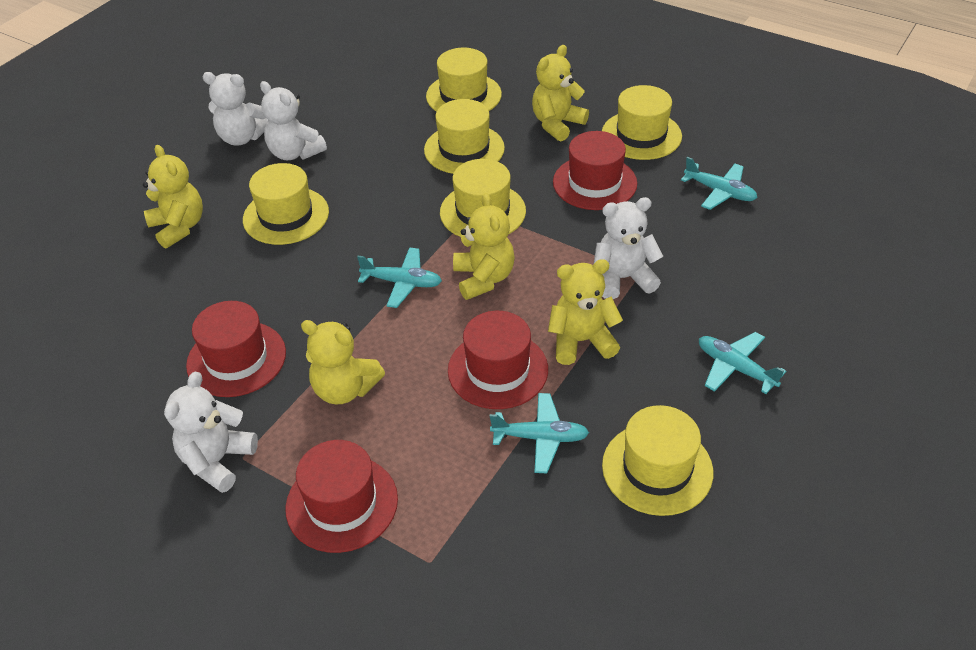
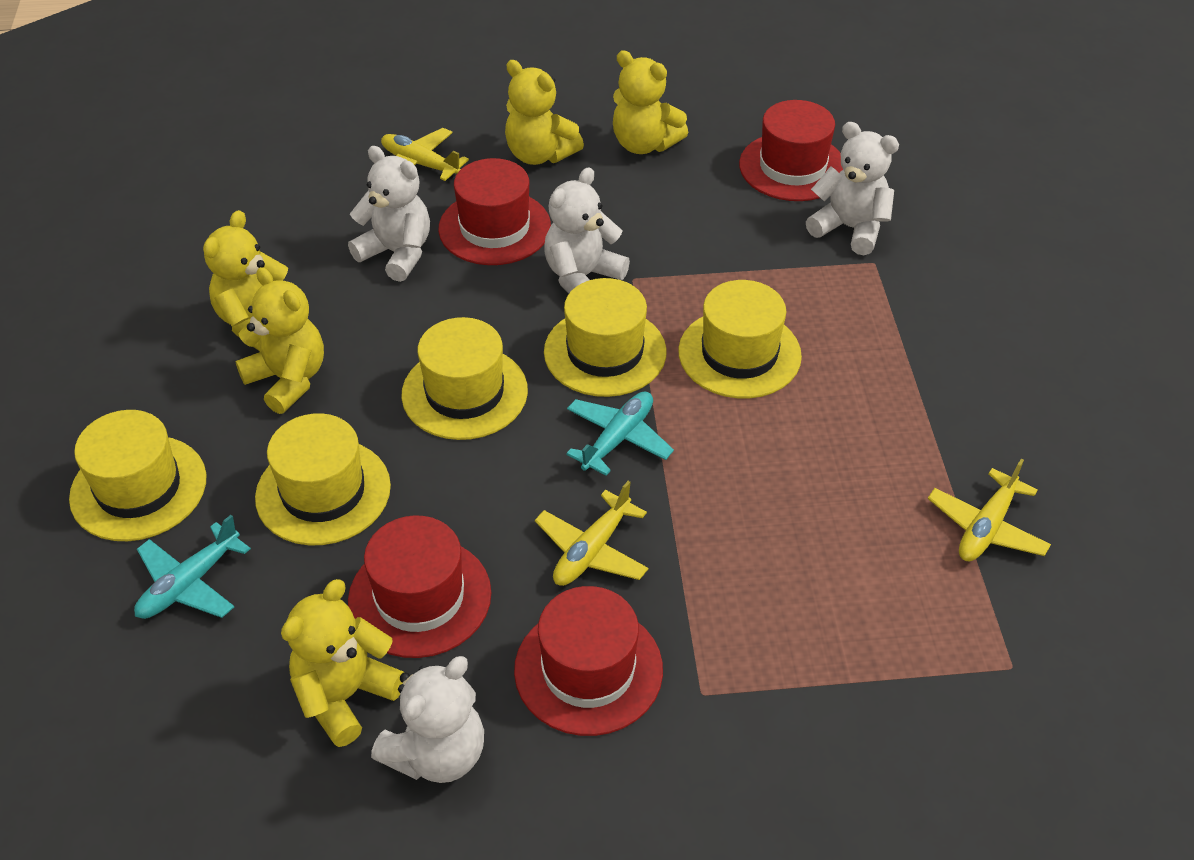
turquoise plane: 4 -> 2
yellow hat: 6 -> 5
yellow plane: 0 -> 3

